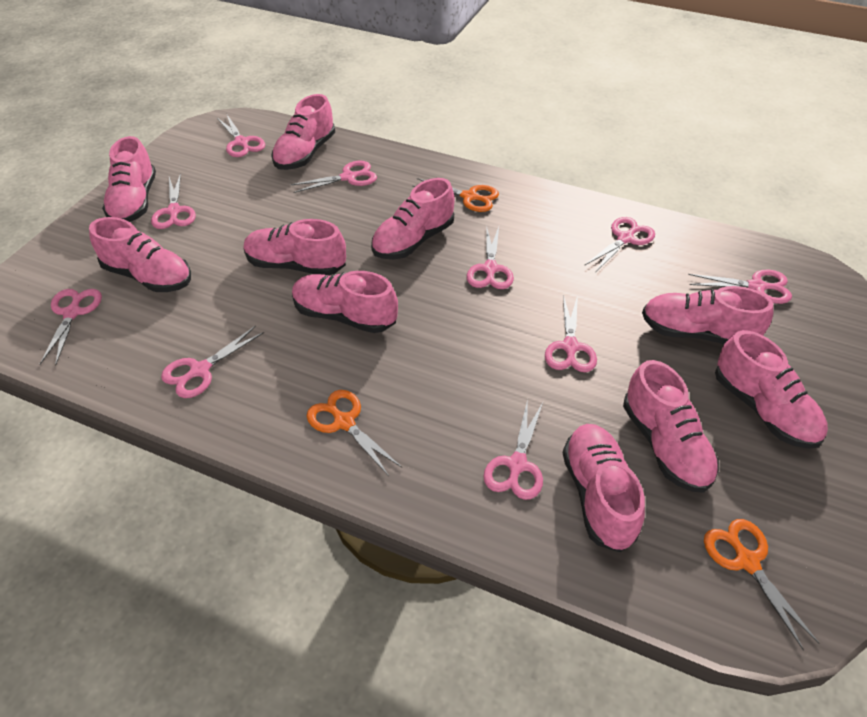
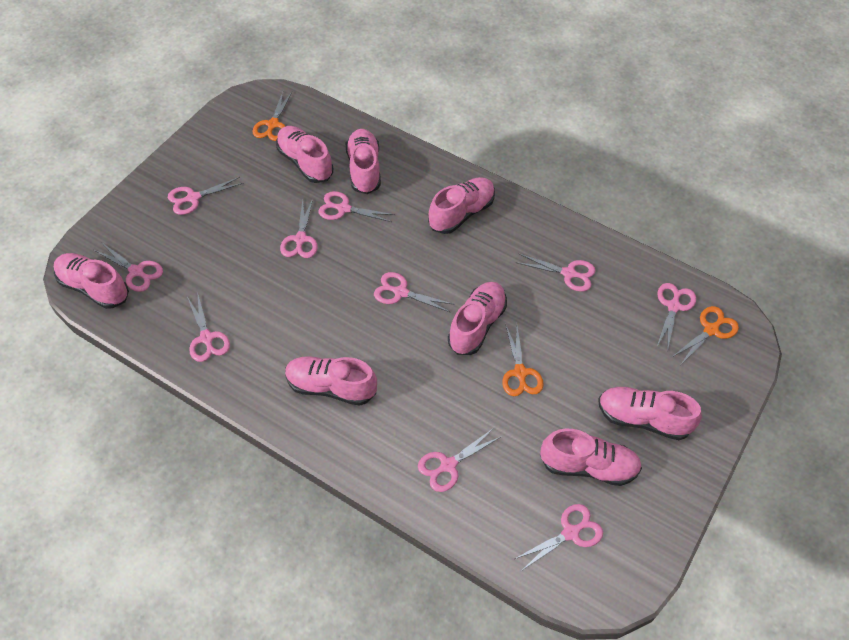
pink shoe: 10 -> 8

